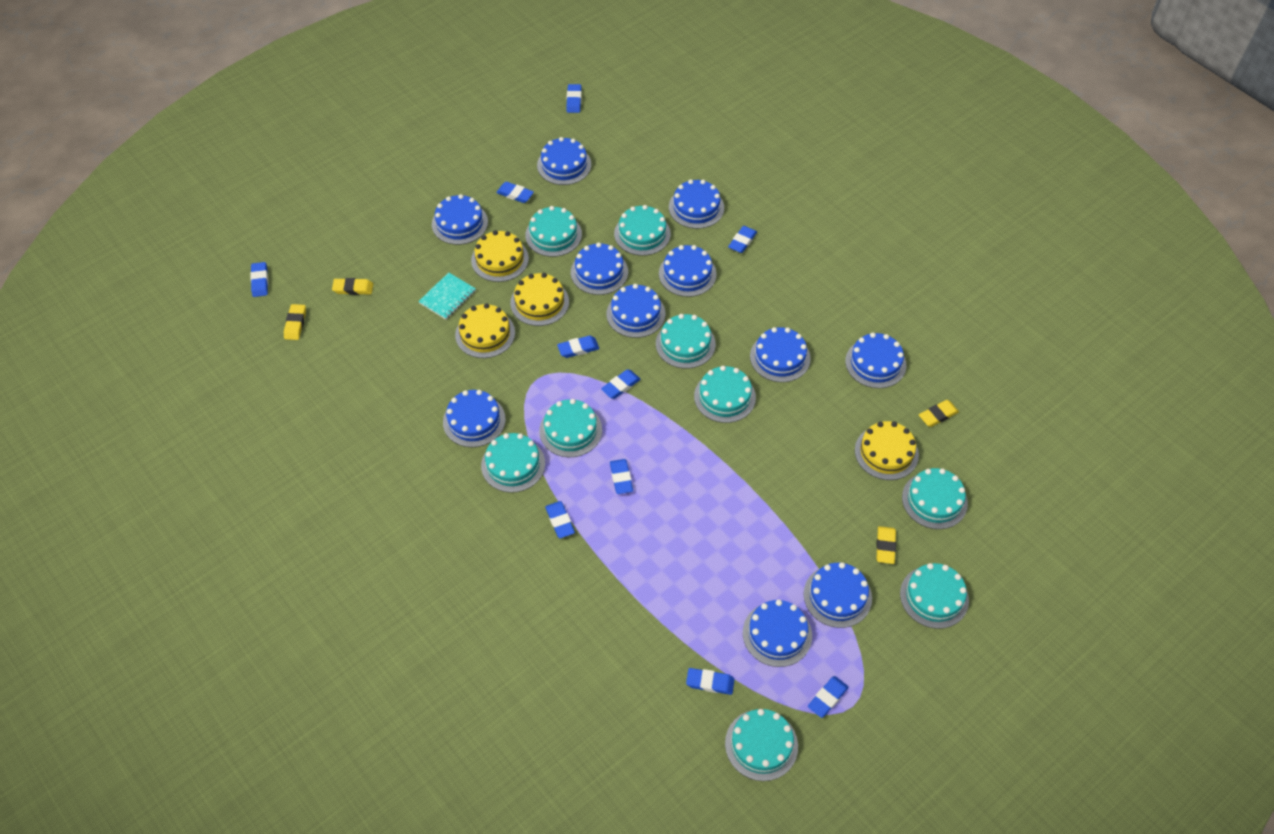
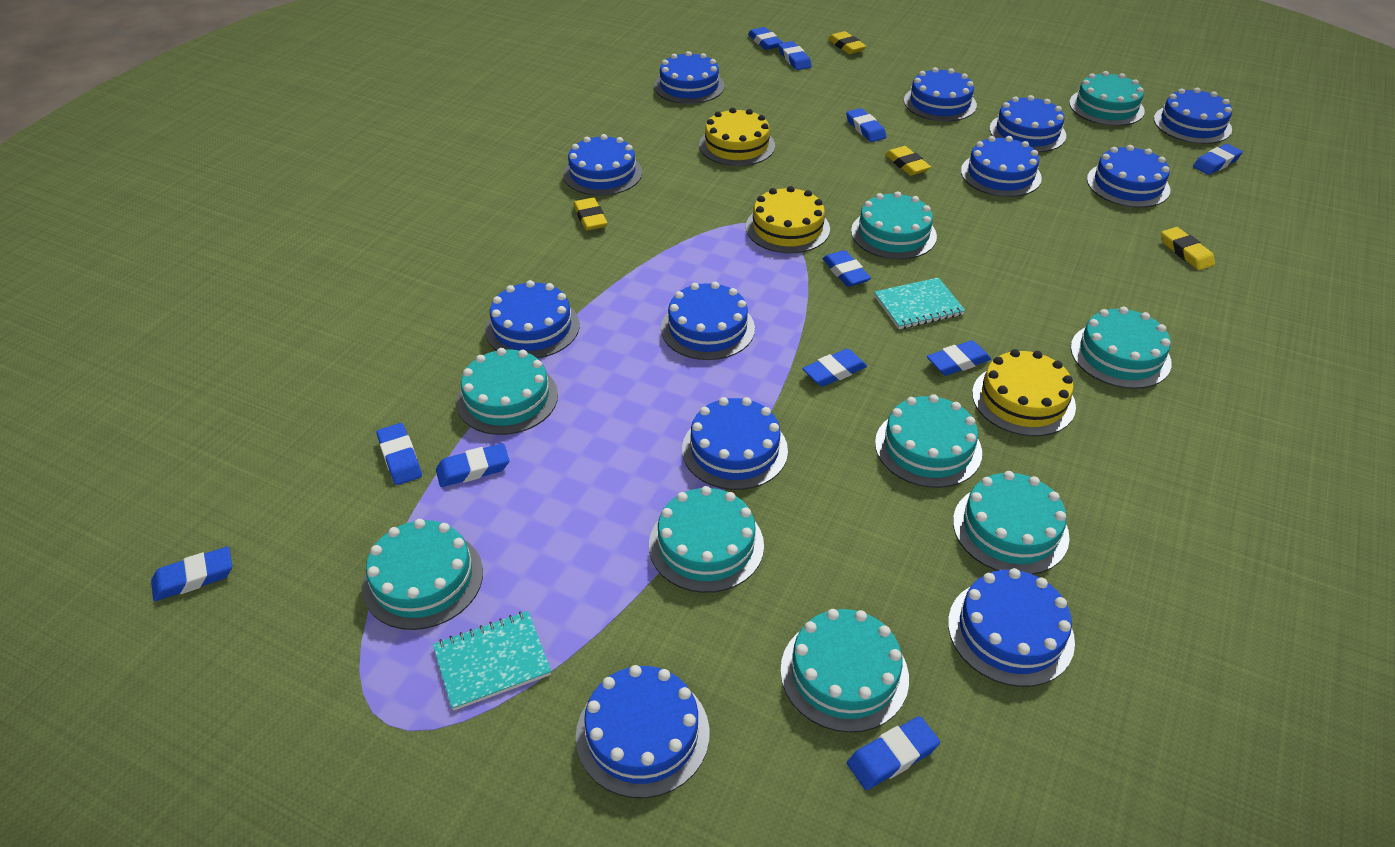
blue cake: 11 -> 12
blue eraser: 10 -> 11
turquoise notebook: 1 -> 2
yellow cake: 4 -> 3

